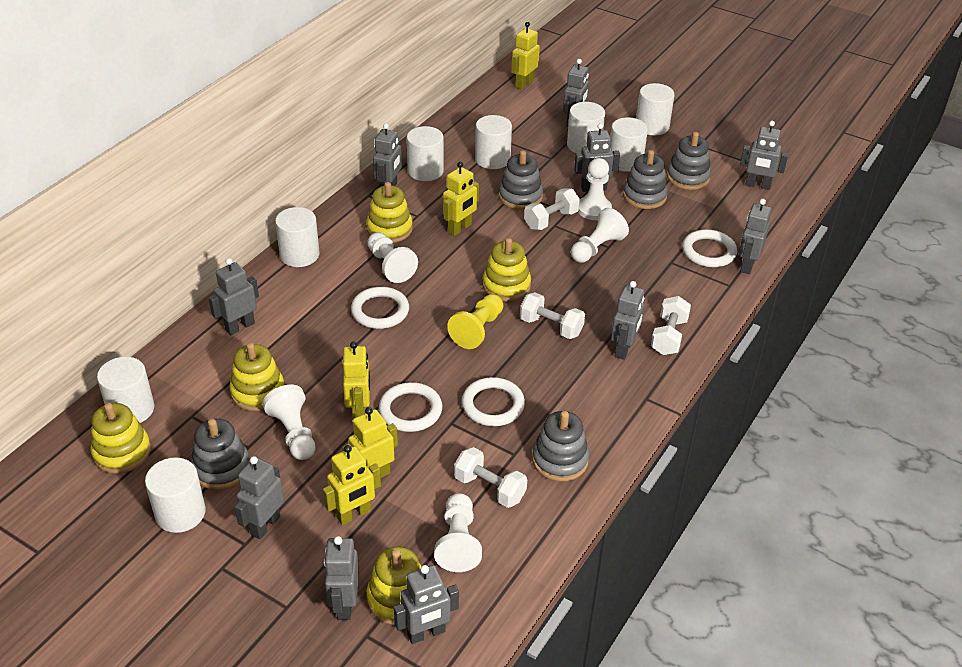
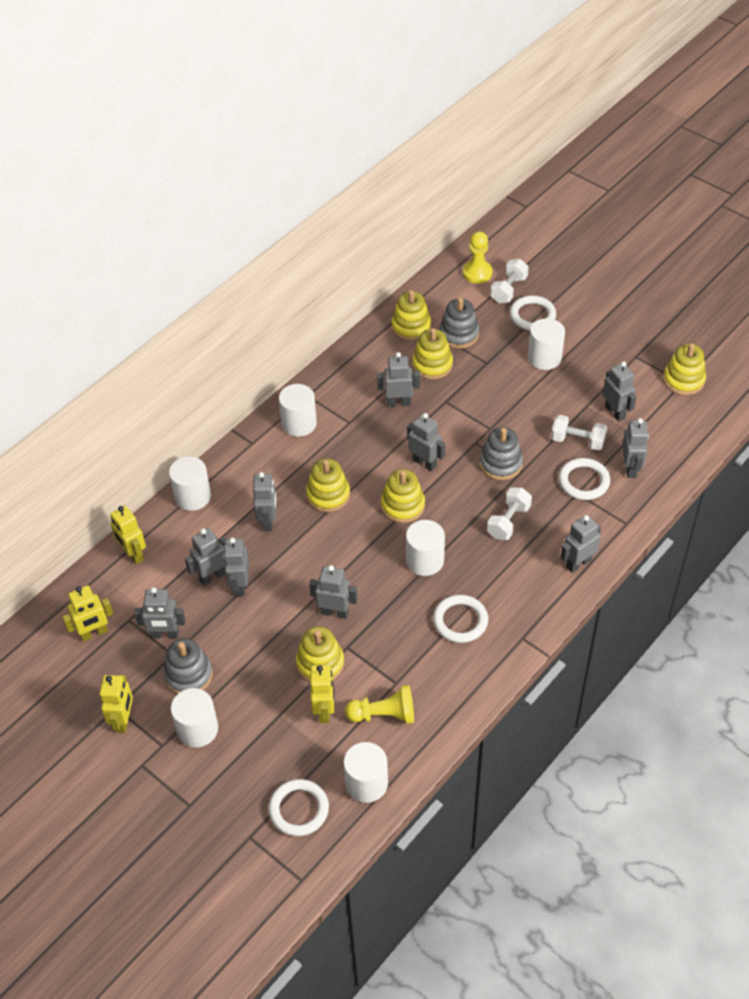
grey stacking toy: 5 -> 3
white cylinder: 8 -> 6
white dumbbell: 4 -> 3
white pawn: 5 -> 0
yellow pawn: 1 -> 2
yellow robot: 5 -> 4
yellow stacking toy: 5 -> 6

